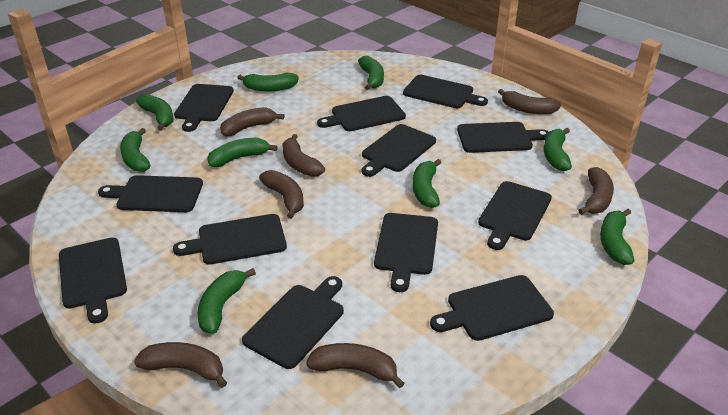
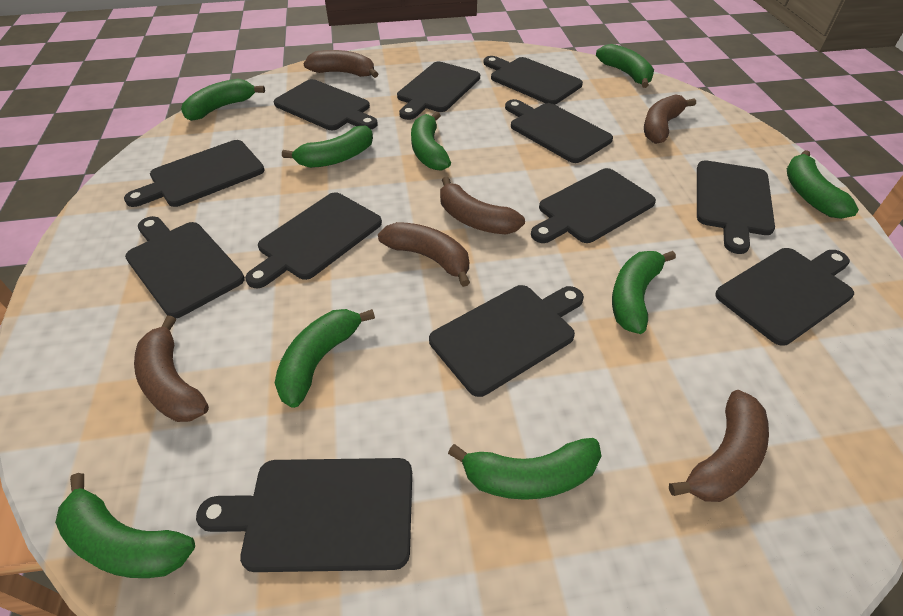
brown banana: 7 -> 6

